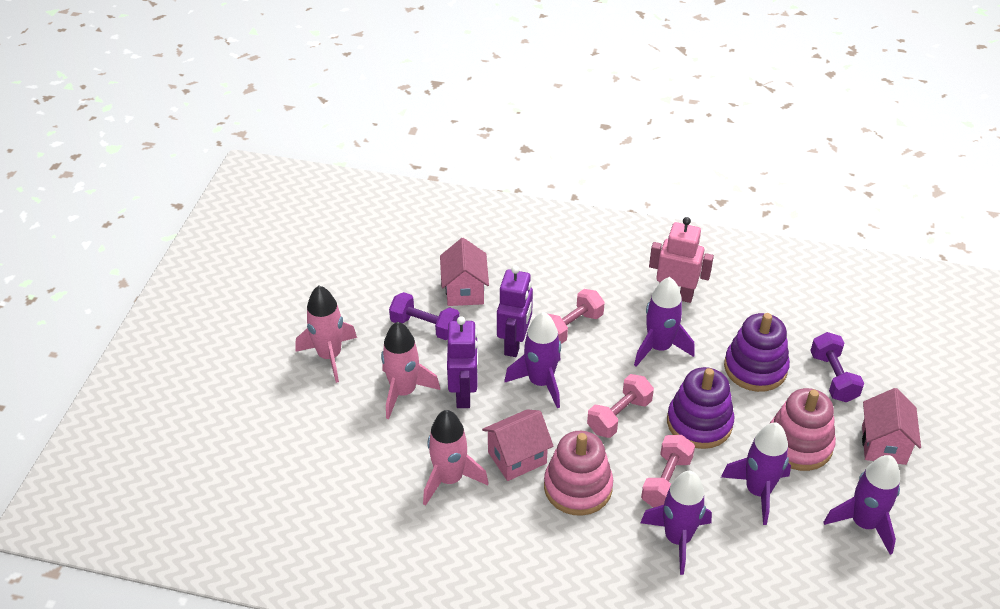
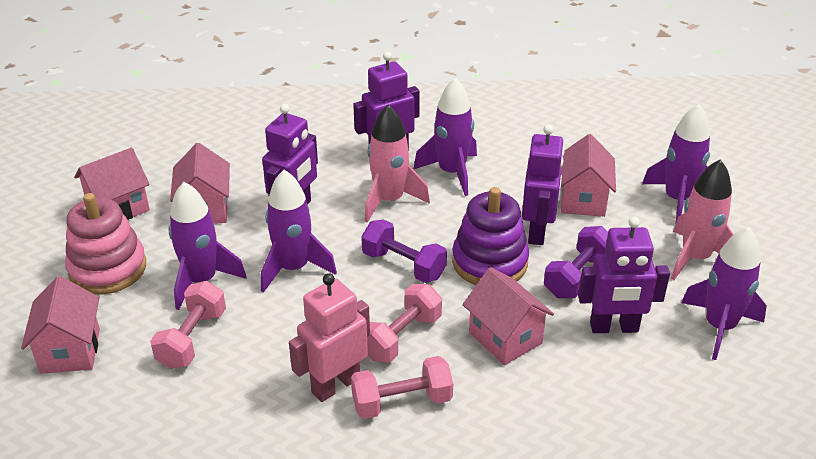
pink house: 3 -> 5
pink rocket: 3 -> 2
pink stacking toy: 2 -> 1
purple robot: 2 -> 4
purple stacking toy: 2 -> 1

